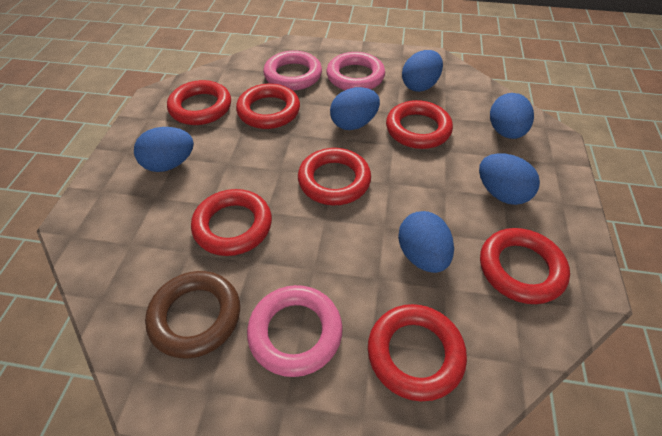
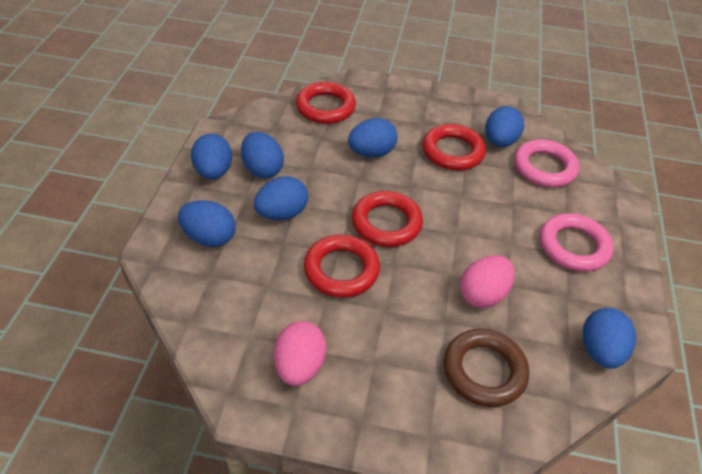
blue egg: 6 -> 7
pink egg: 0 -> 2
pink ring: 3 -> 2
red ring: 7 -> 4

